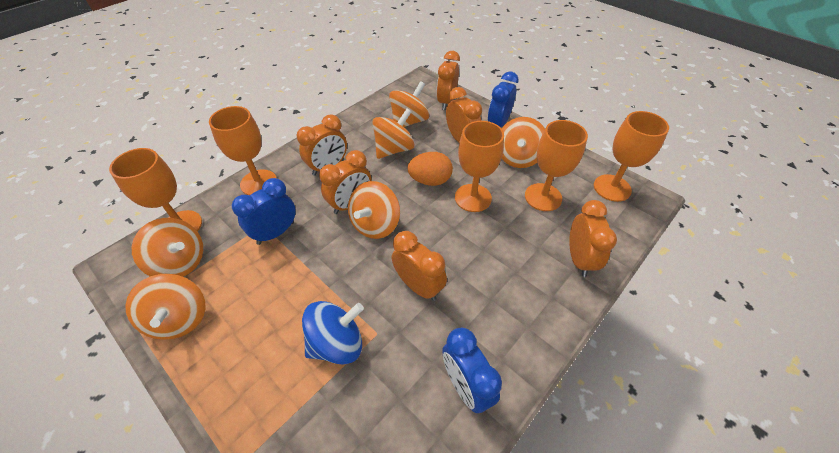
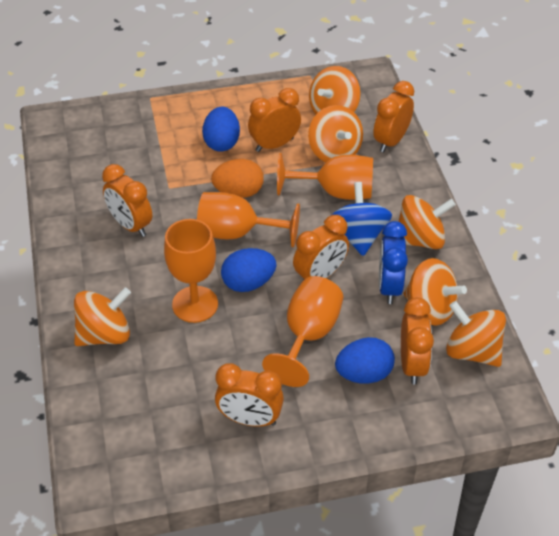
blue clock: 3 -> 1
blue egg: 0 -> 3
orange goblet: 5 -> 4

